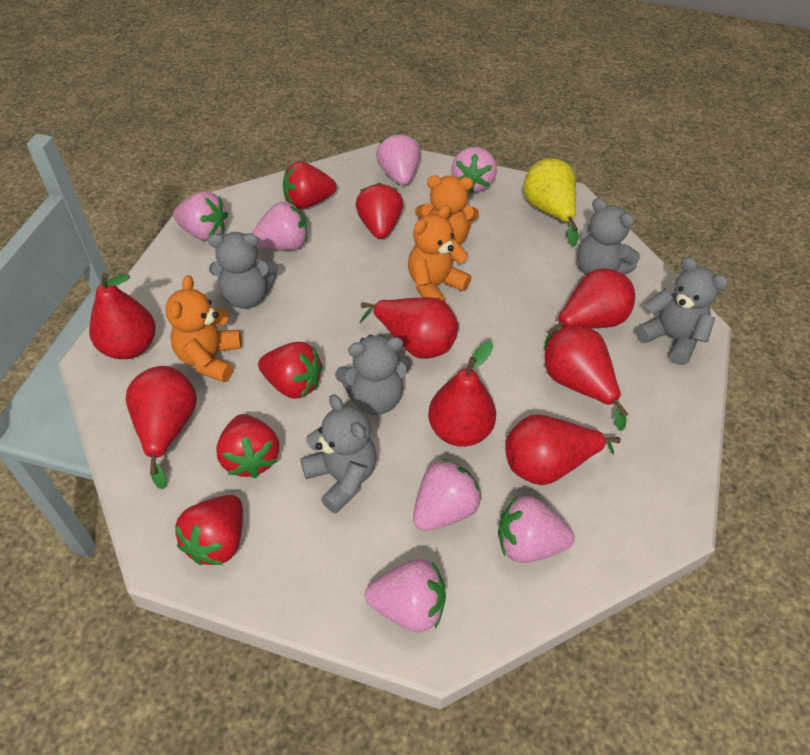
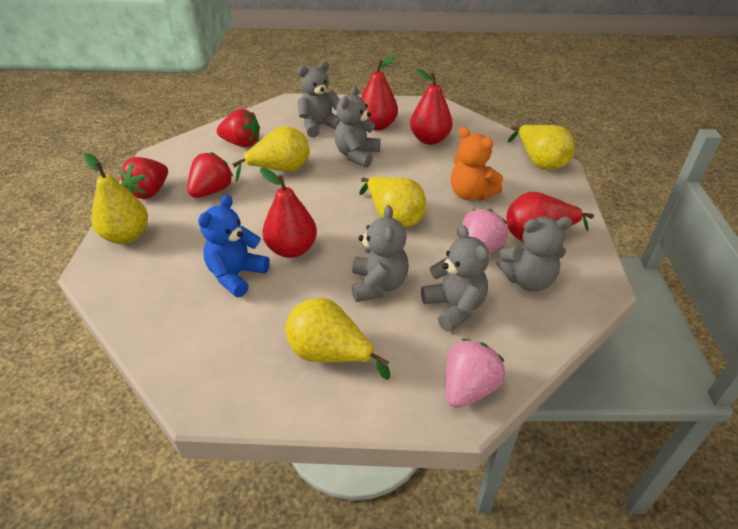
blue teddy bear: 0 -> 1
orange teddy bear: 3 -> 1
pink strawberry: 7 -> 2
red pear: 7 -> 4
red strawberry: 5 -> 3
yellow pear: 1 -> 5

